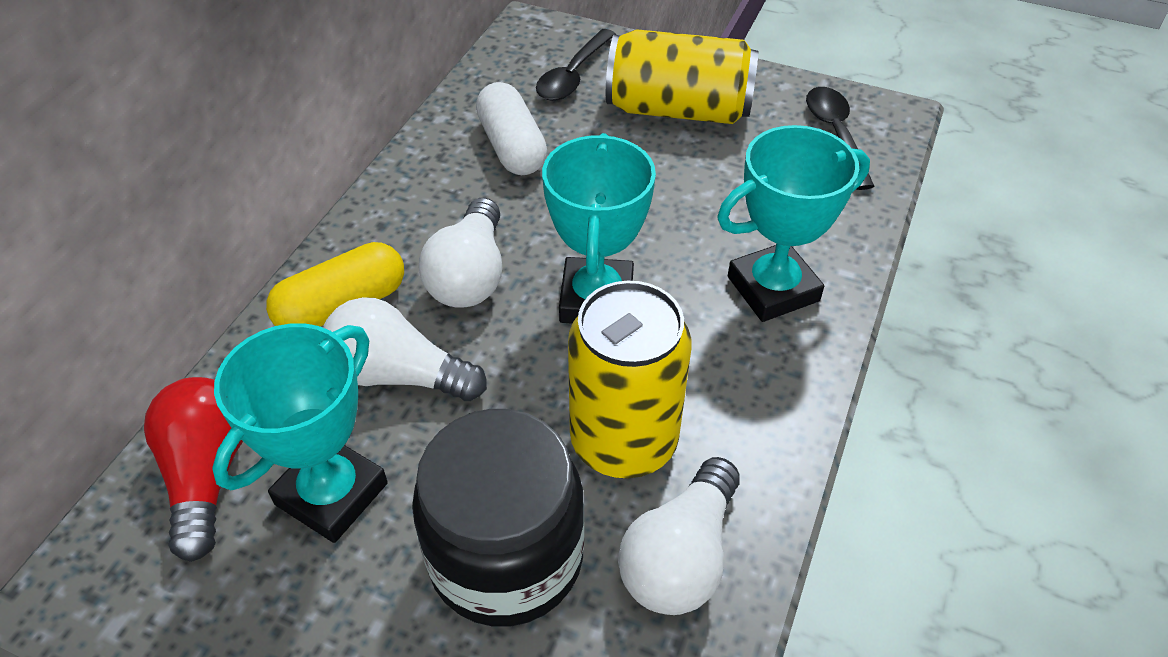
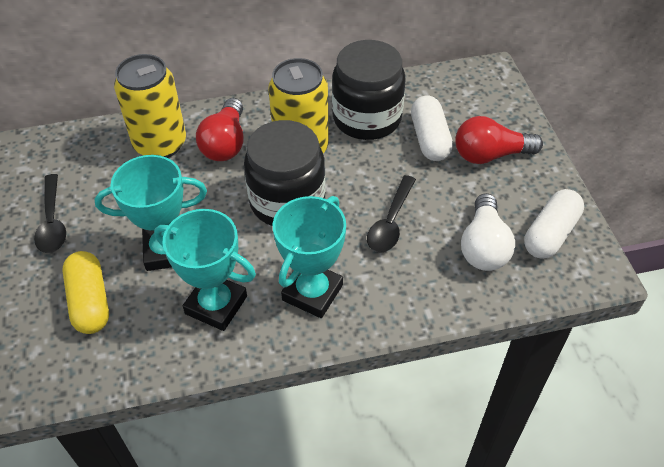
black jar: 1 -> 2
red light bulb: 1 -> 2
white capsule: 1 -> 2
white light bulb: 3 -> 1

